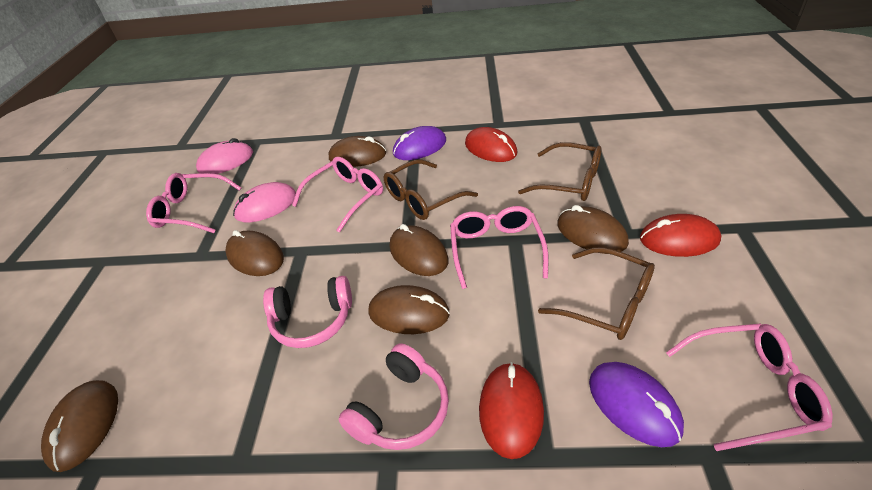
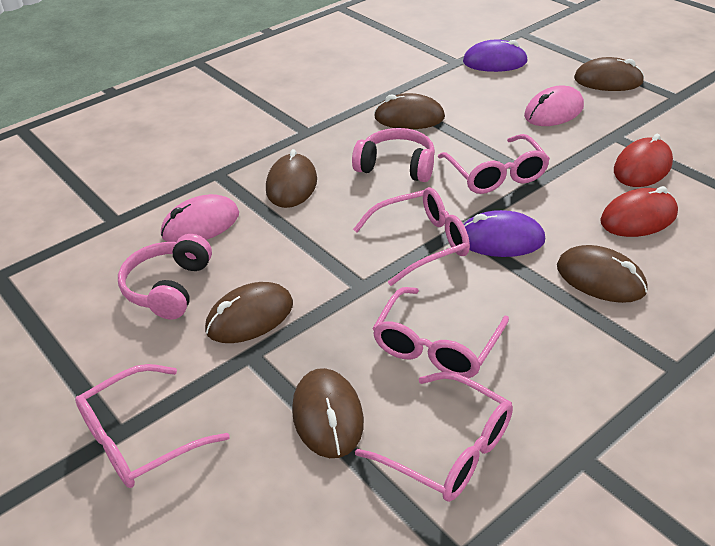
brown glasses: 3 -> 0
pink glasses: 4 -> 5
red mouse: 3 -> 2

